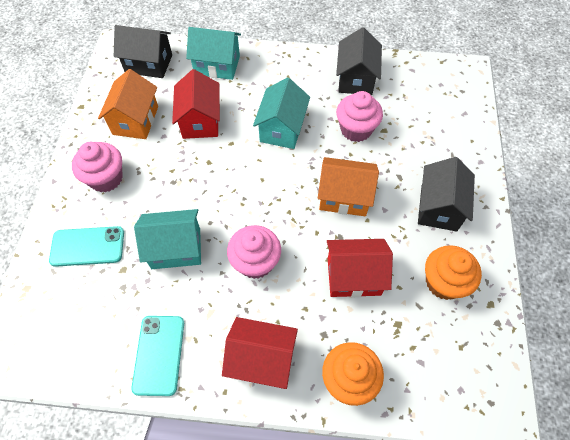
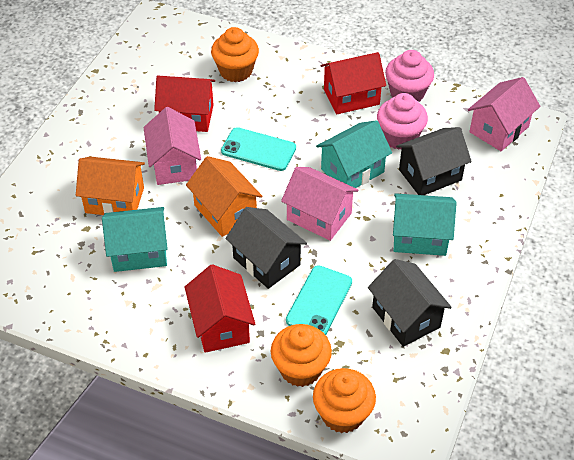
orange cupcake: 2 -> 3
pink cupcake: 3 -> 2
pink house: 0 -> 3

